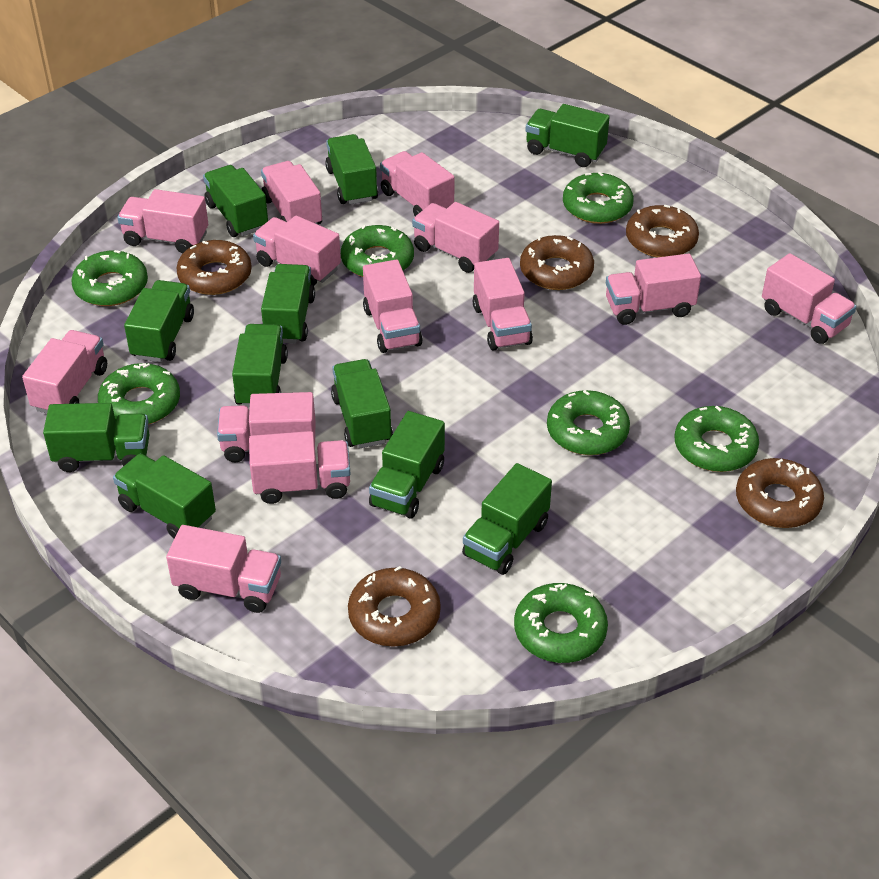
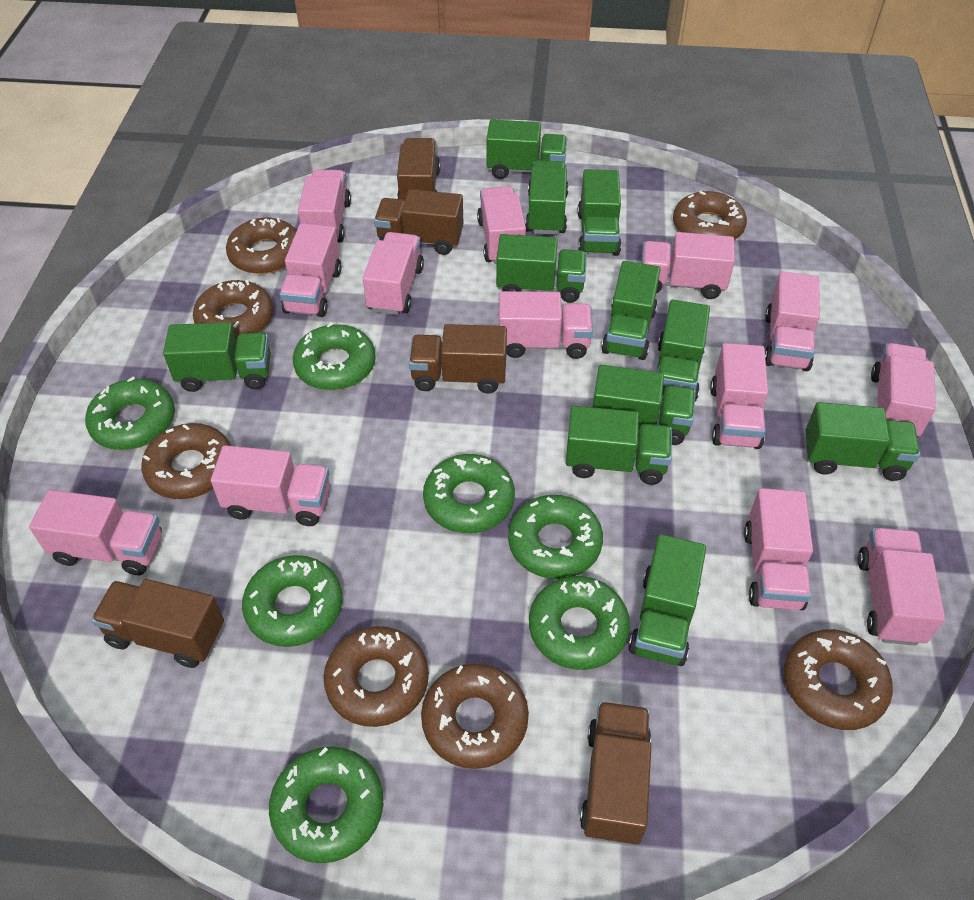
brown donut: 5 -> 7
brown truck: 0 -> 5

